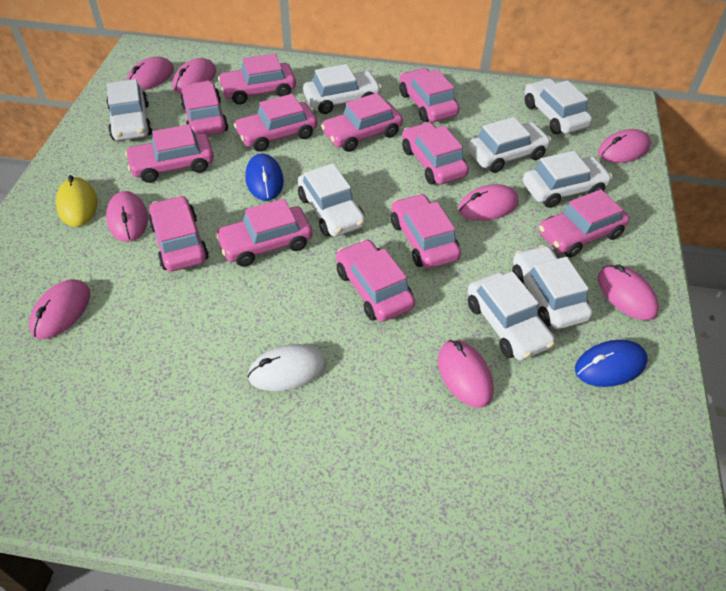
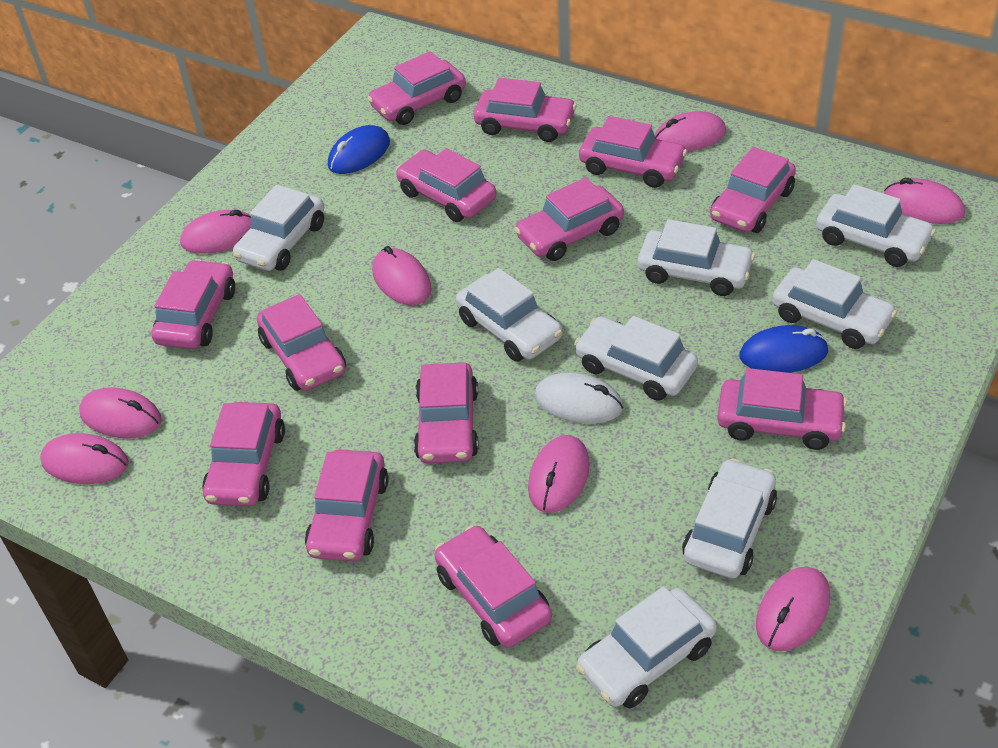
pink car: 12 -> 13
yellow mouse: 1 -> 0

